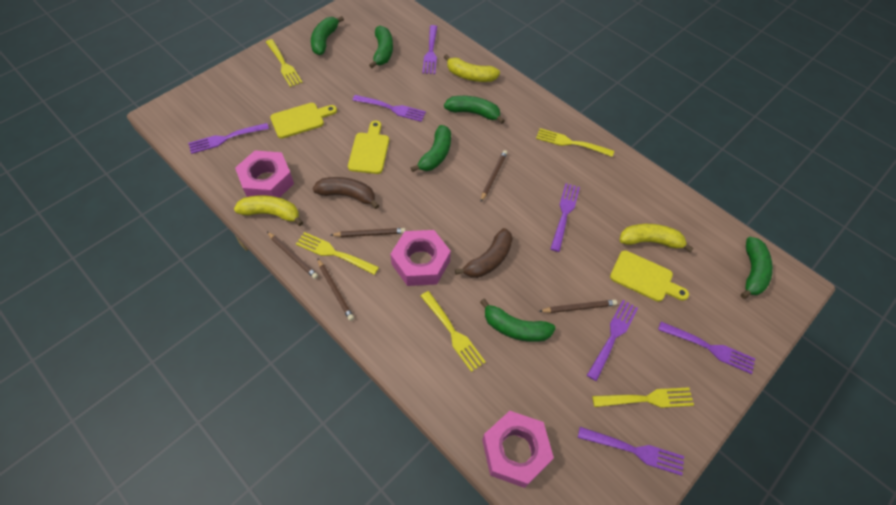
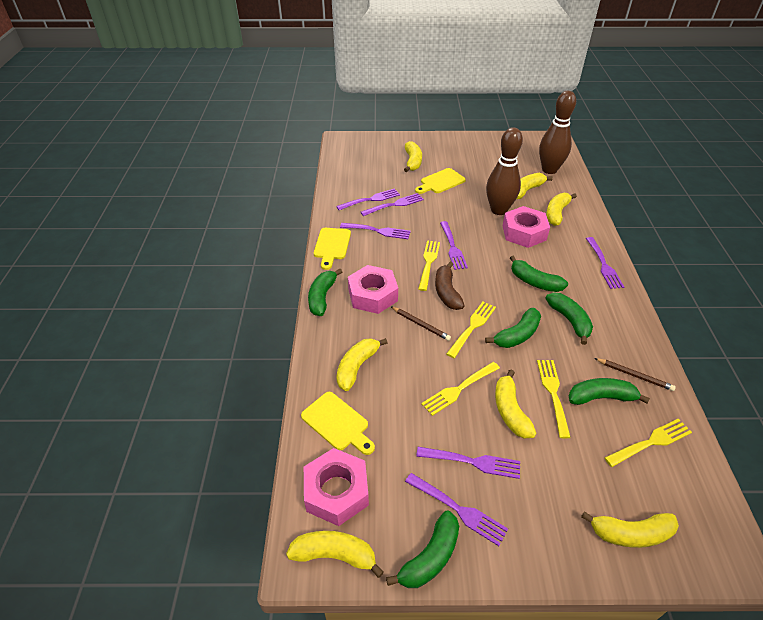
brown banana: 2 -> 1
brown bowling pin: 0 -> 2
brown pencil: 5 -> 2
yellow banana: 3 -> 7

